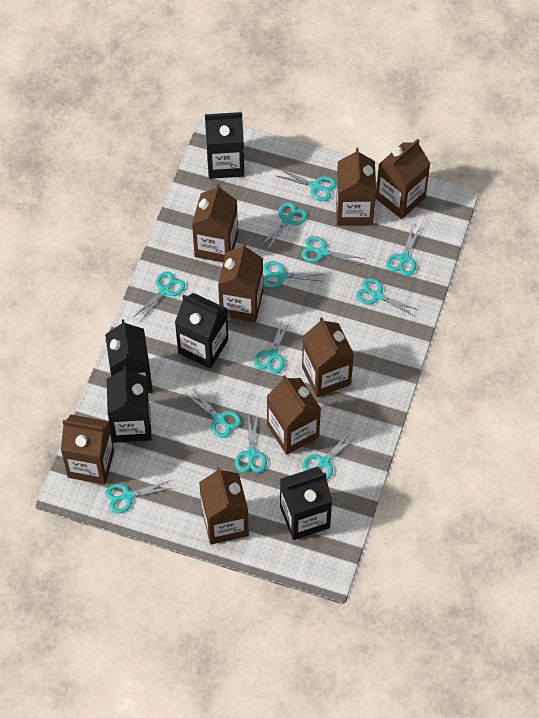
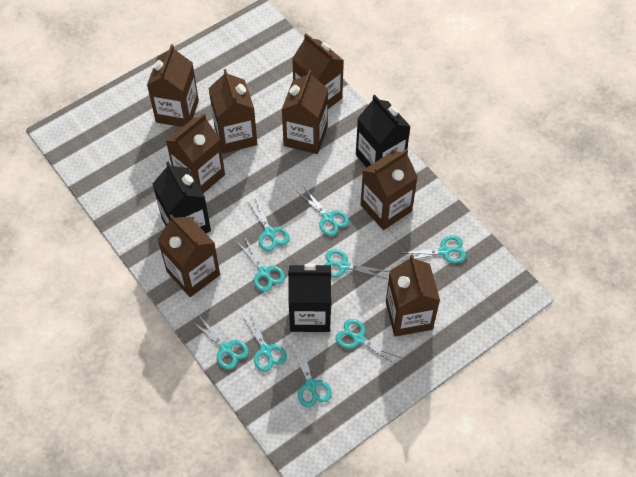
black carton: 5 -> 3
turquoise scissors: 12 -> 9

